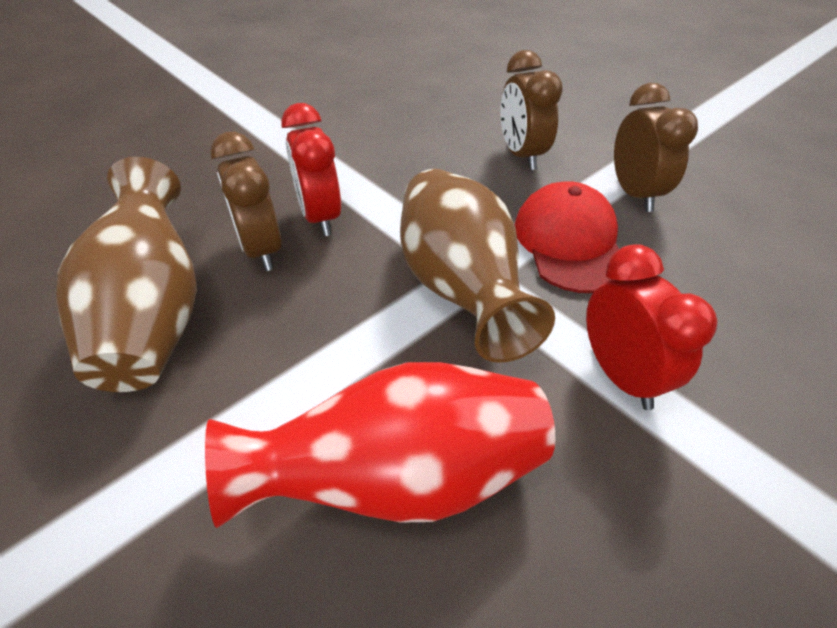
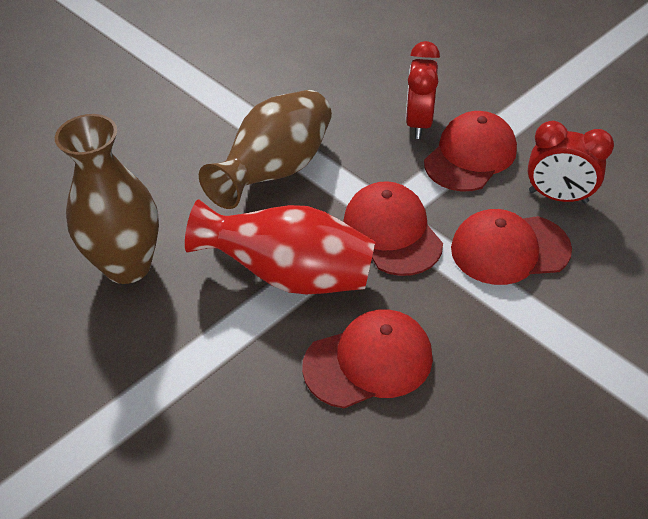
brown clock: 3 -> 0
red cap: 1 -> 4

